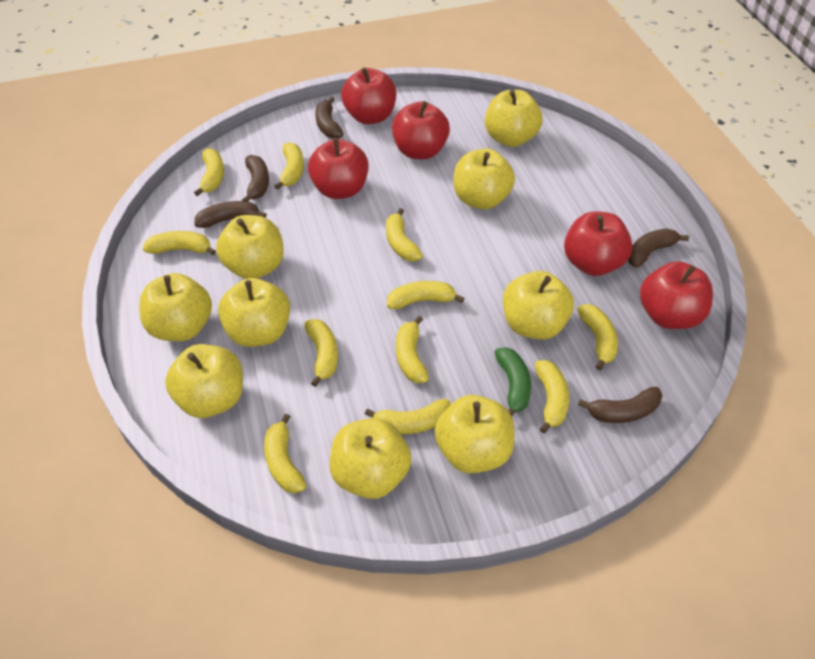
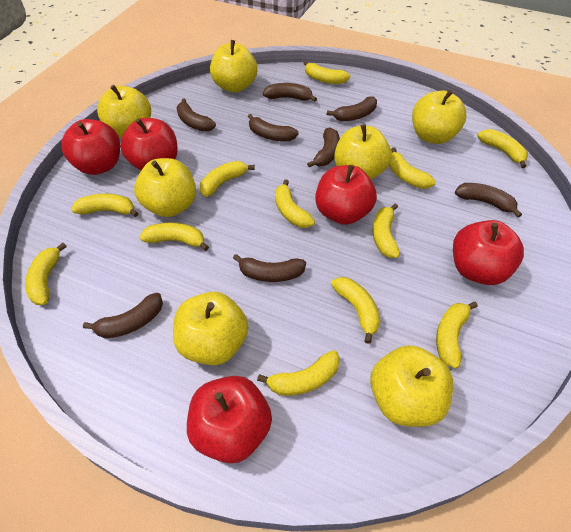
brown banana: 5 -> 8
green banana: 1 -> 0
yellow apple: 9 -> 7
yellow banana: 11 -> 12

